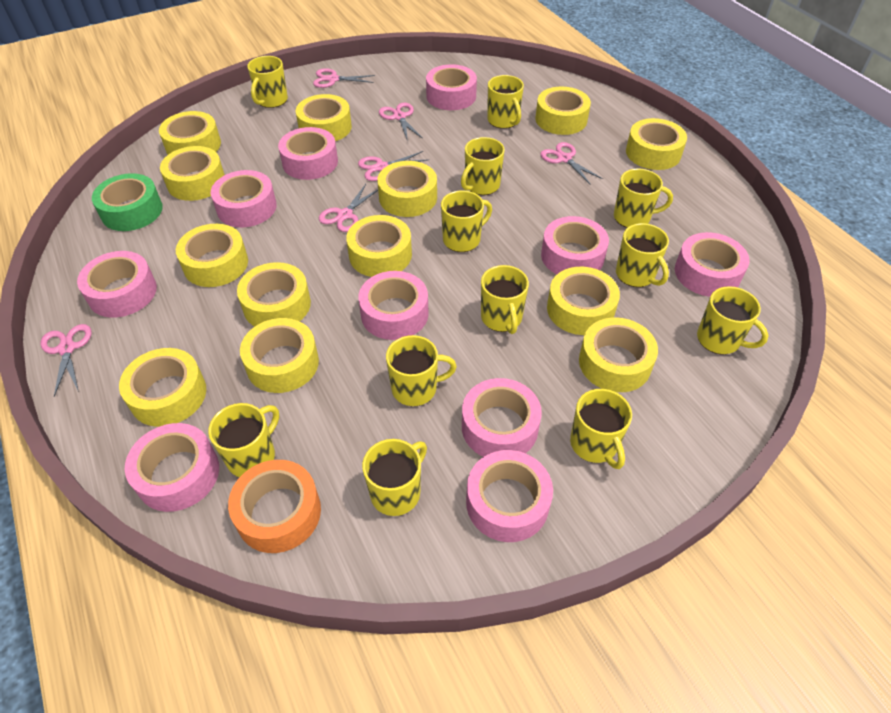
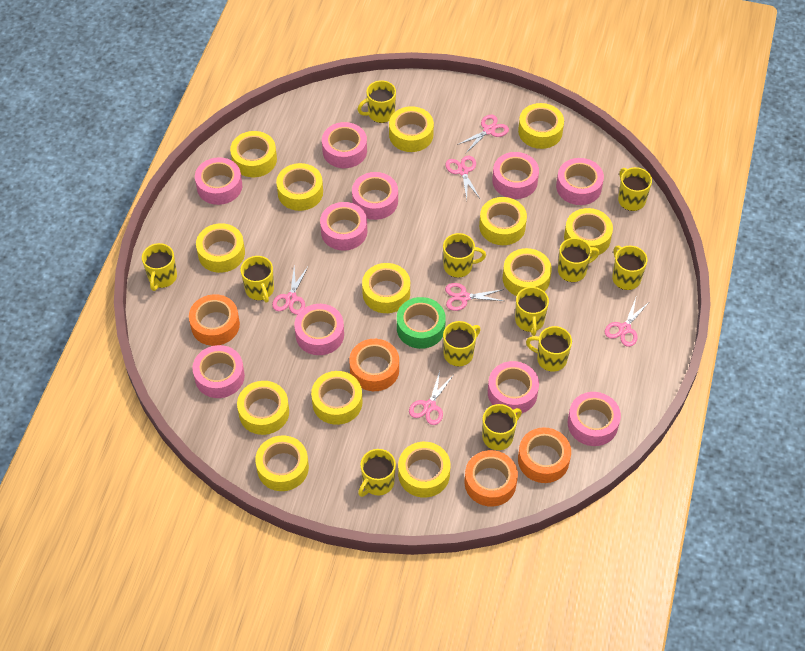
orange tape: 1 -> 4

